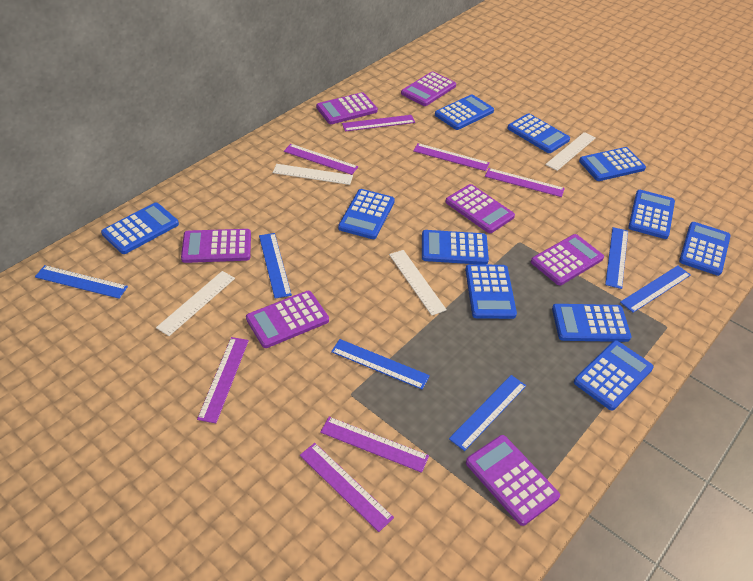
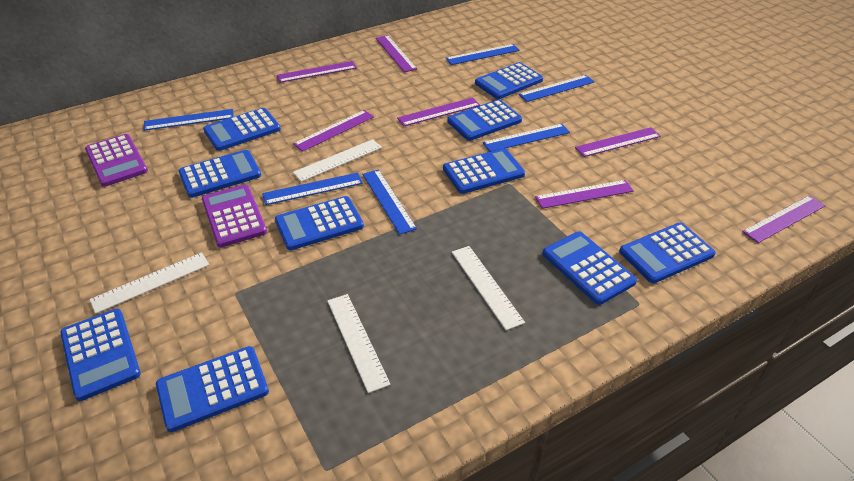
blue calculator: 11 -> 10
purple calculator: 7 -> 2

